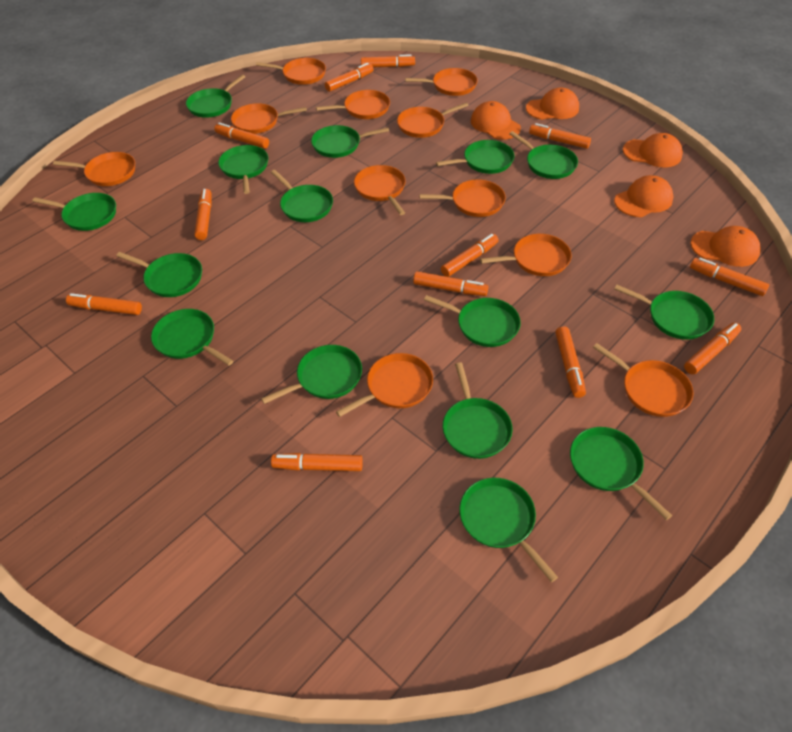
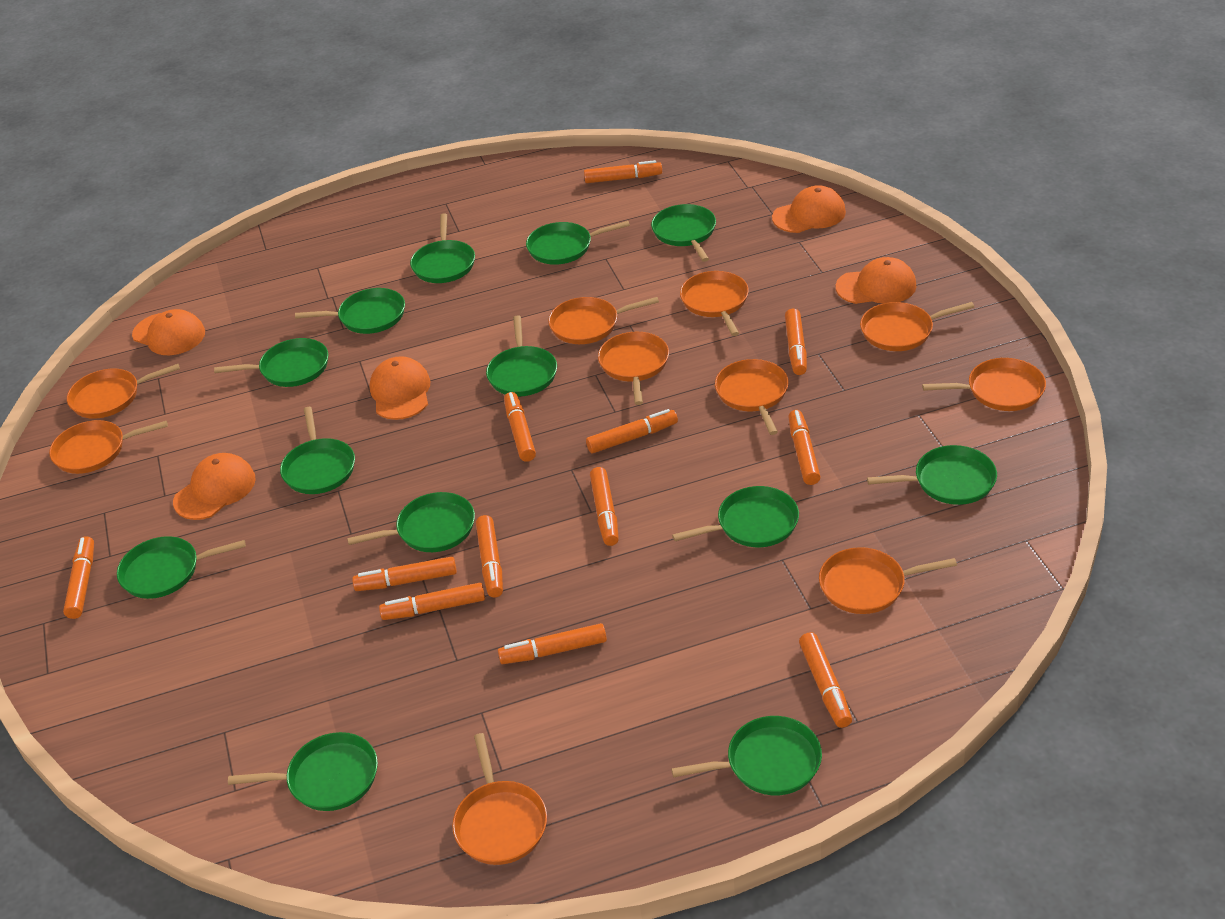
green pan: 15 -> 13
orange pan: 11 -> 10

